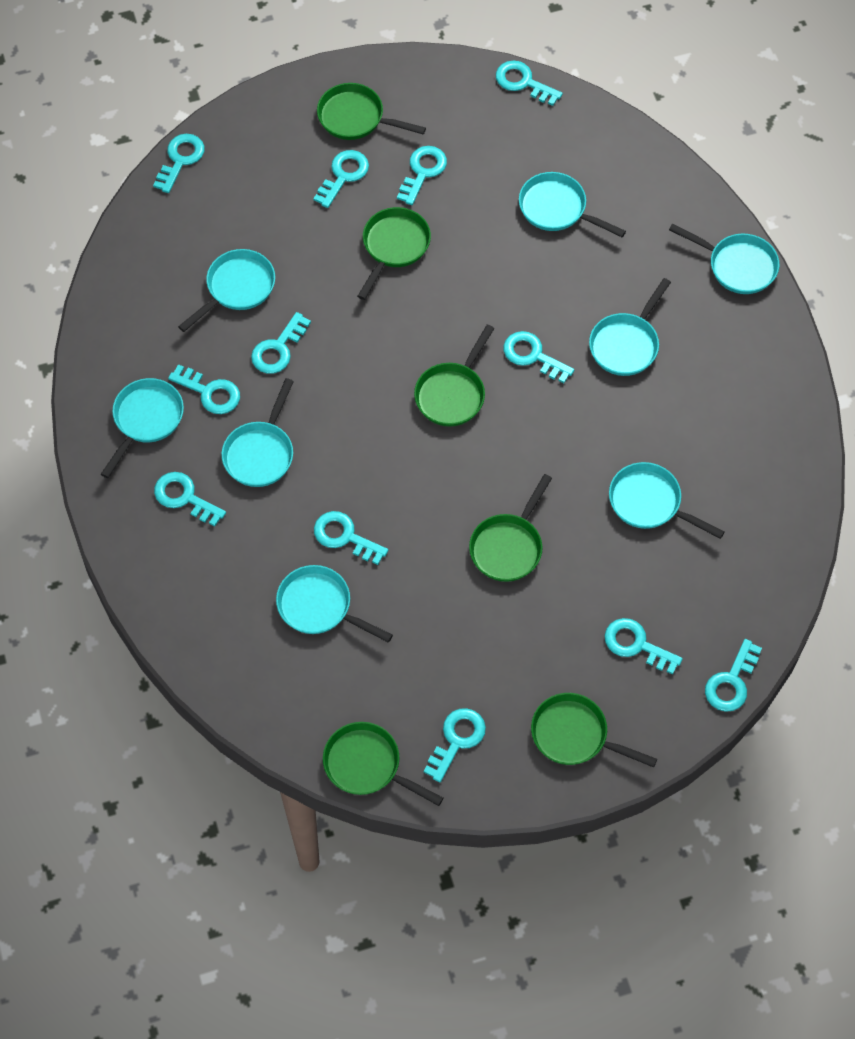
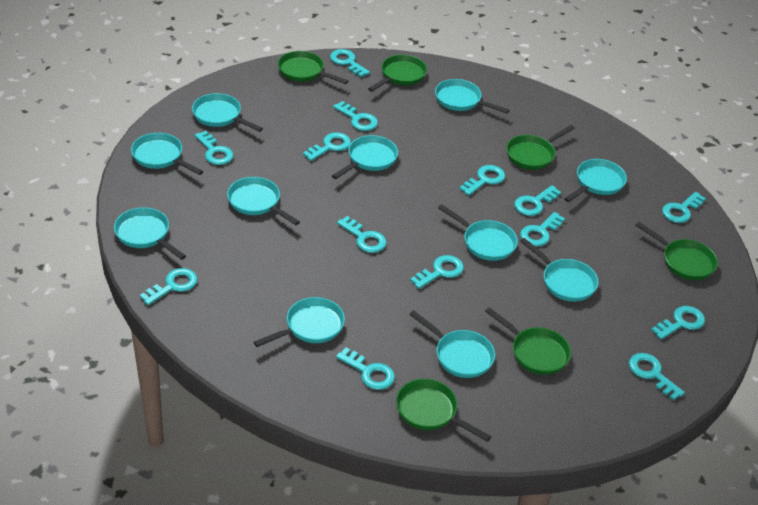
turquoise key: 12 -> 14
turquoise pan: 8 -> 11

